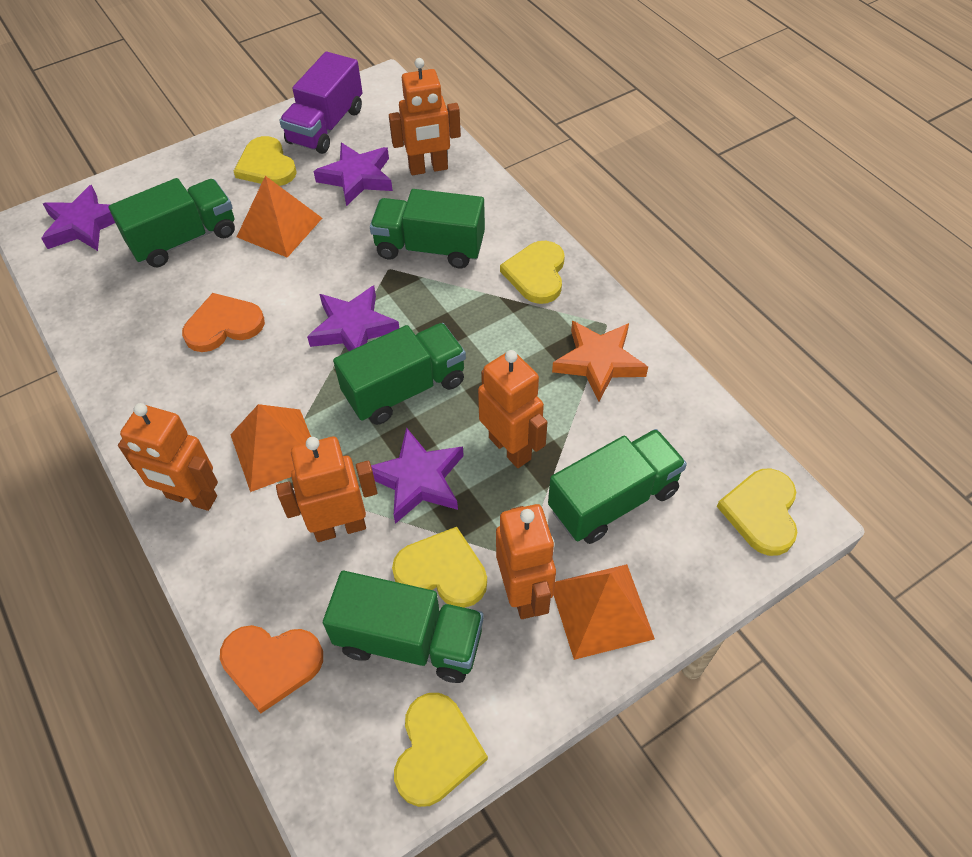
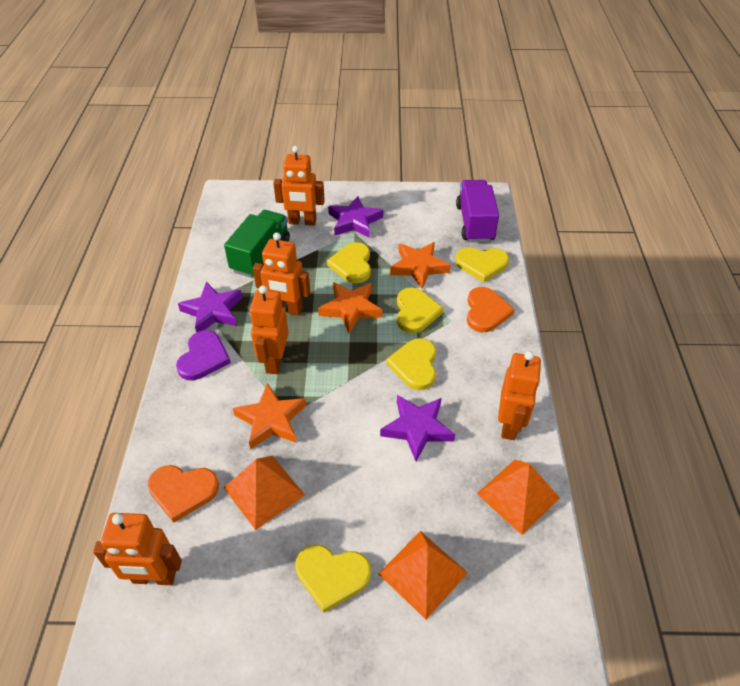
green truck: 5 -> 1
orange star: 1 -> 3
purple heart: 0 -> 1
purple star: 4 -> 3

